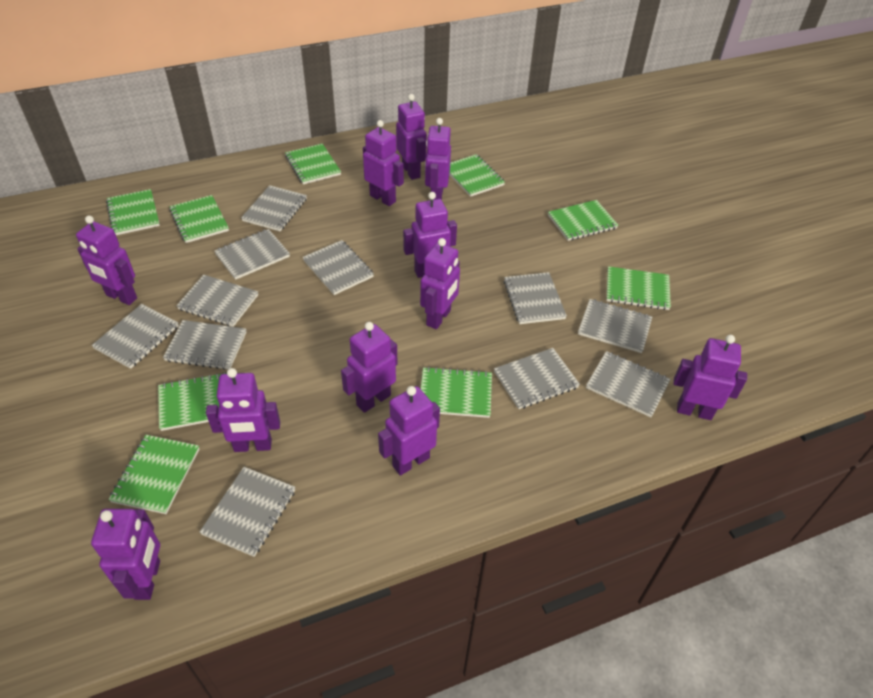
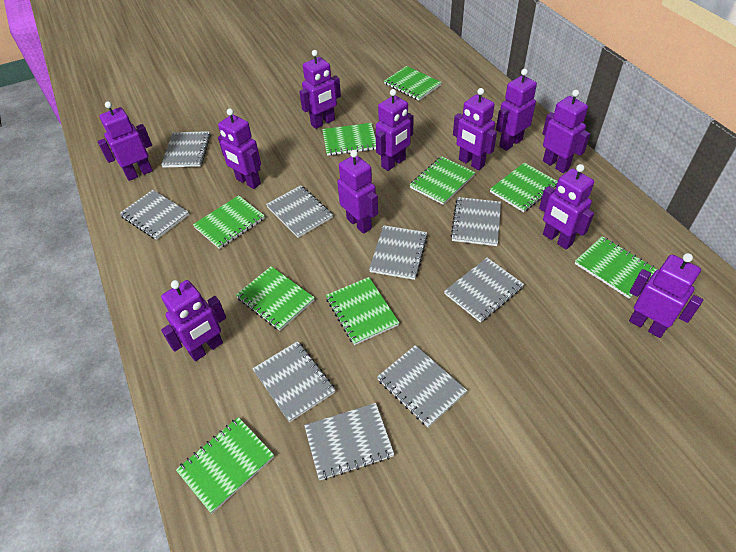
grey notebook: 11 -> 9

